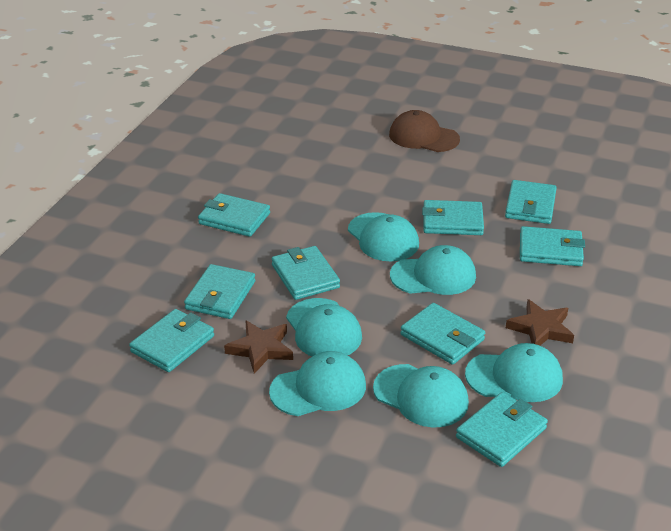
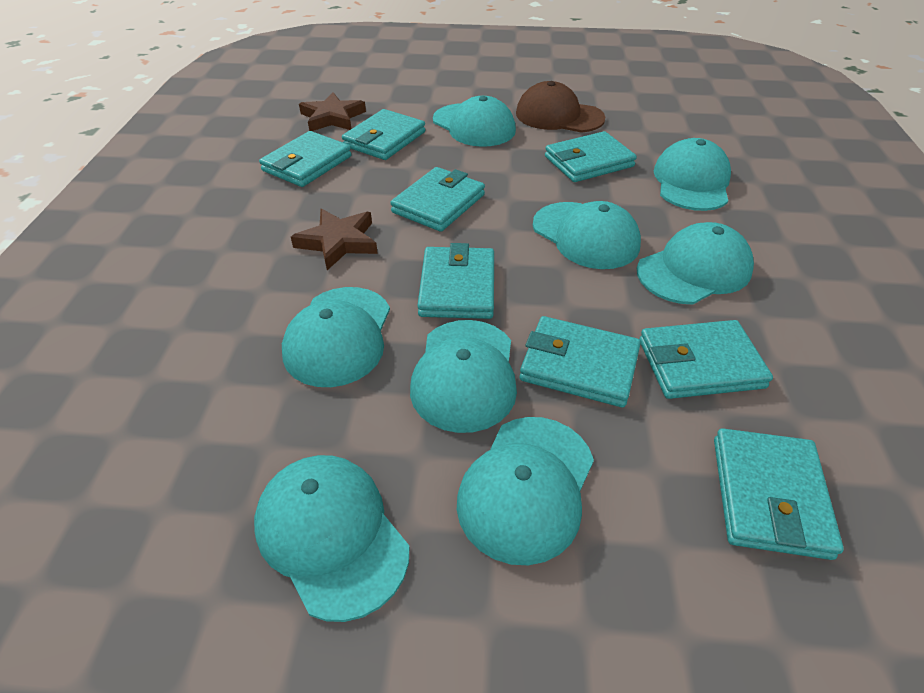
turquoise cap: 6 -> 8
turquoise wallet: 9 -> 8

